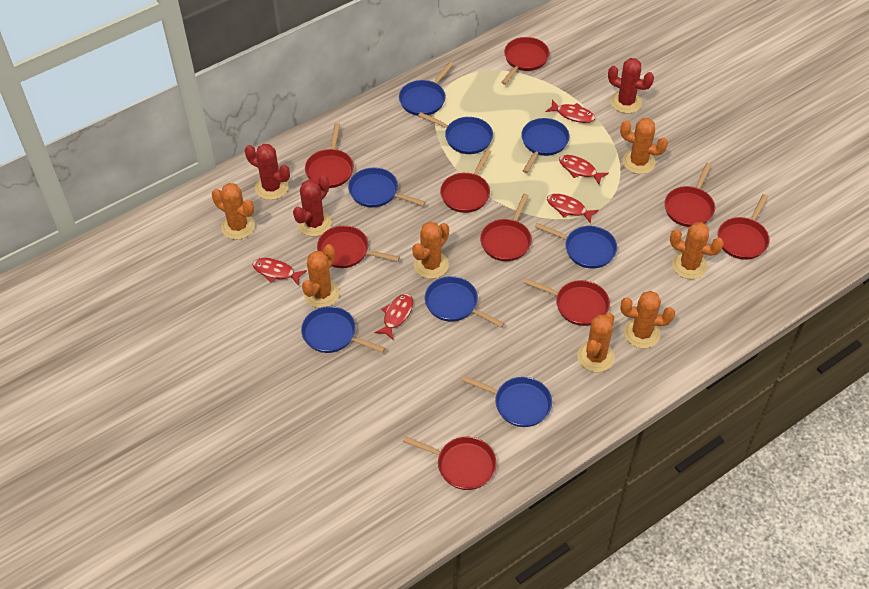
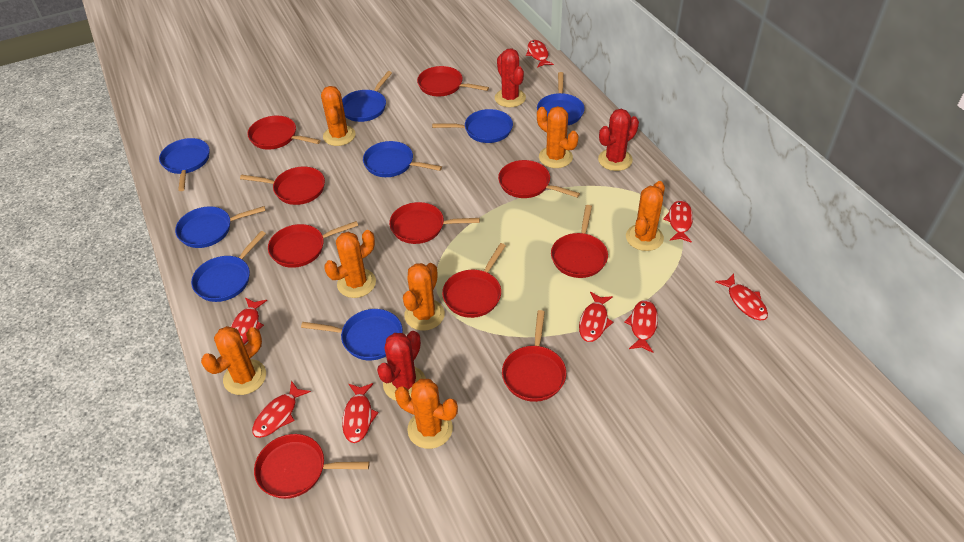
red fish: 5 -> 8
red pan: 9 -> 10

